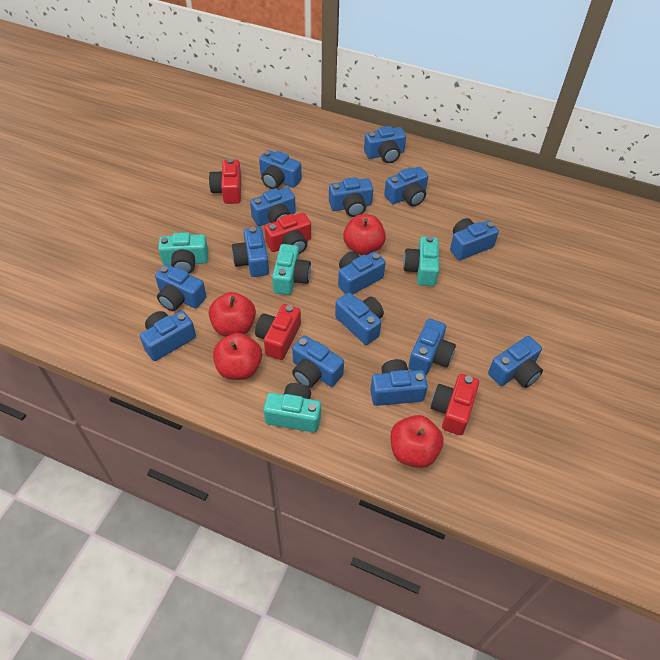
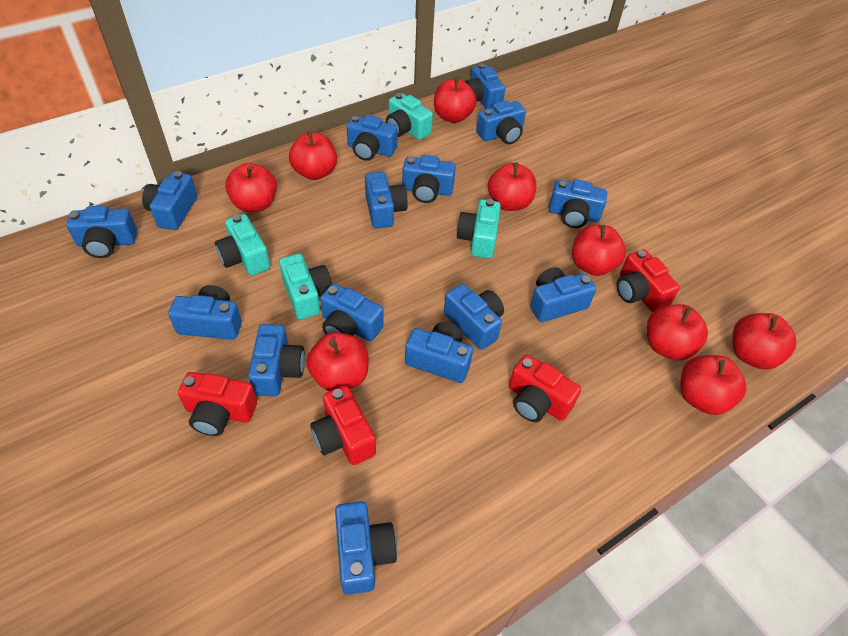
red apple: 4 -> 9

